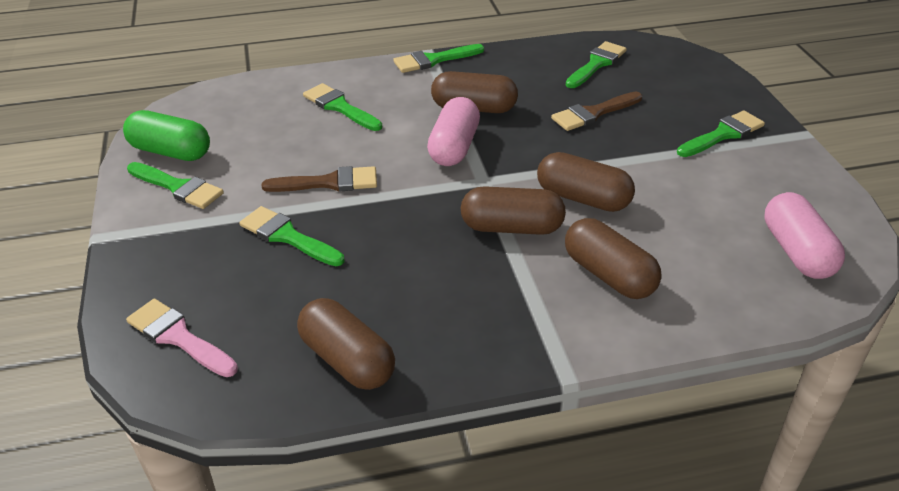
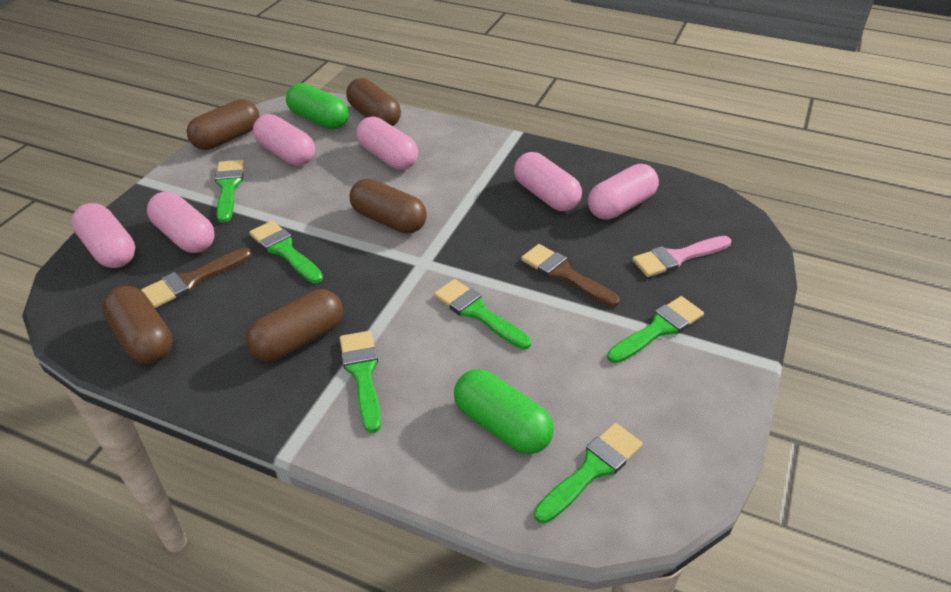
green capsule: 1 -> 2
pink capsule: 2 -> 6

